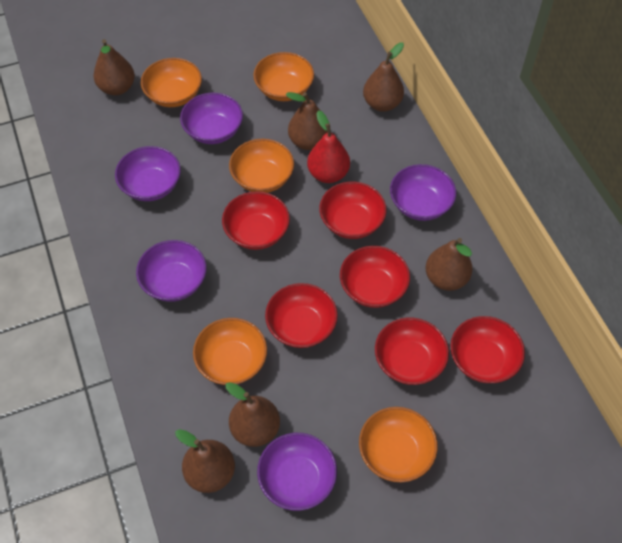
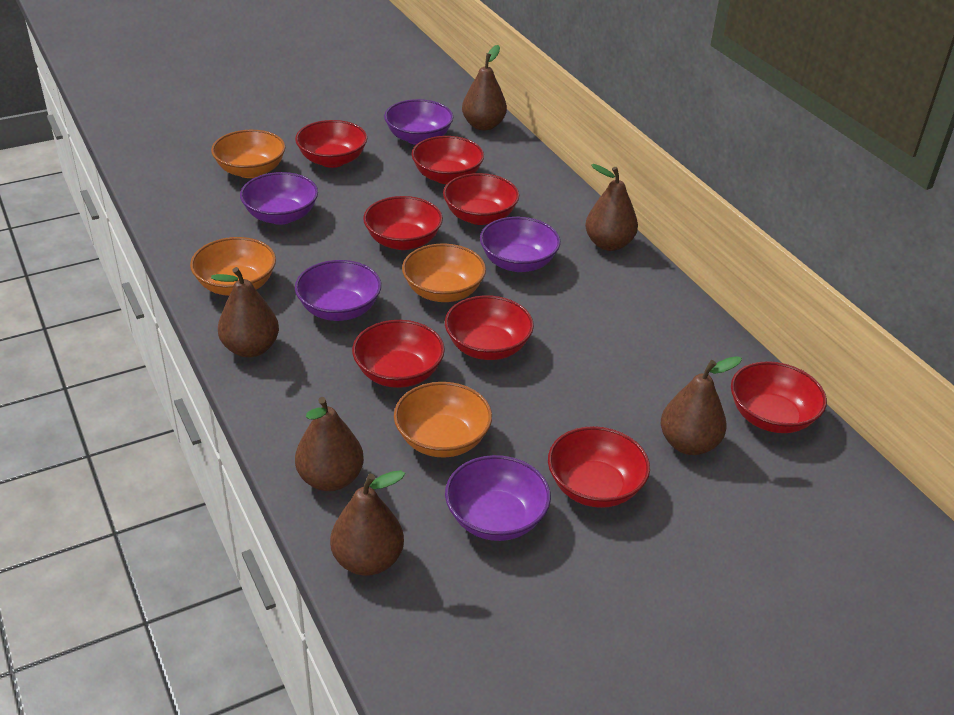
orange bowl: 5 -> 4
red bowl: 6 -> 8
red pear: 1 -> 0

